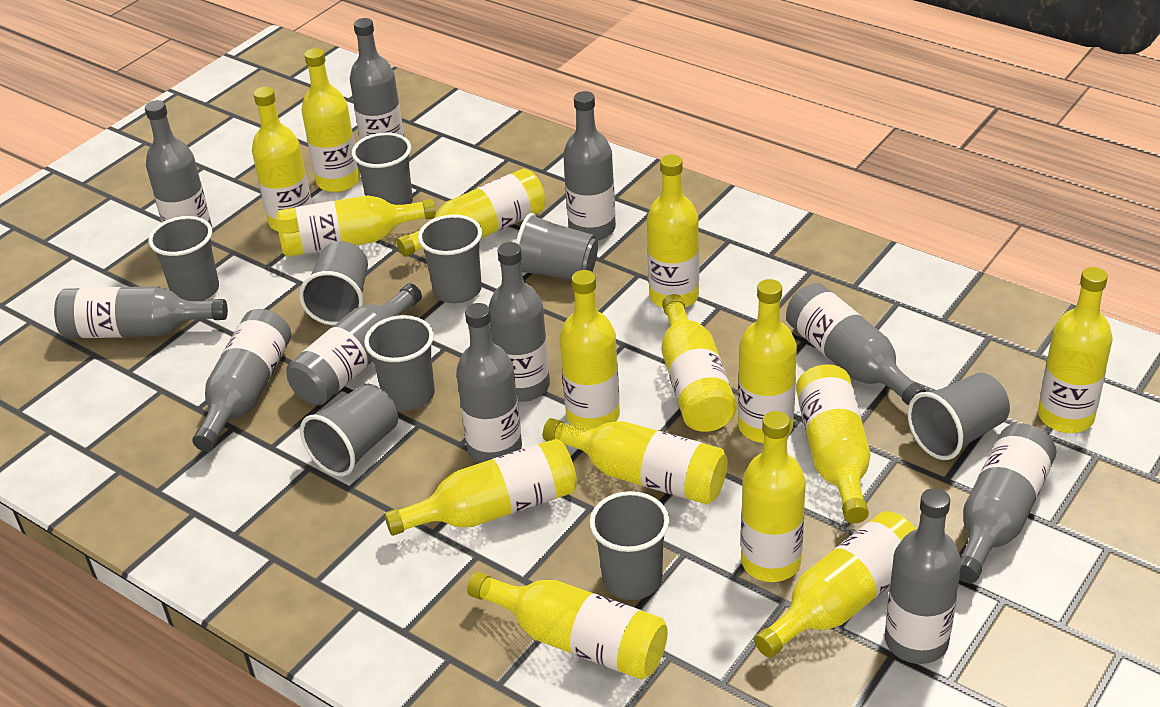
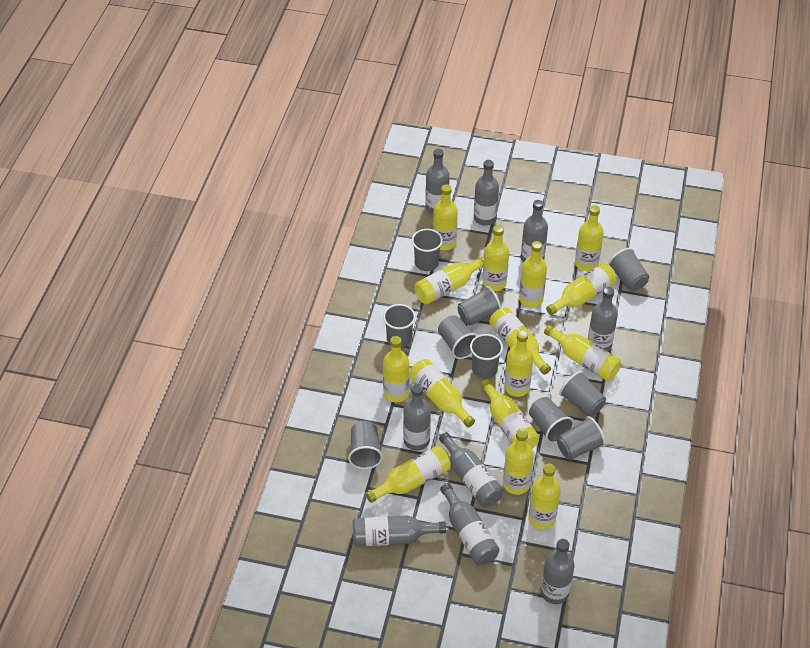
grey bottle: 11 -> 9
grey cup: 9 -> 10

